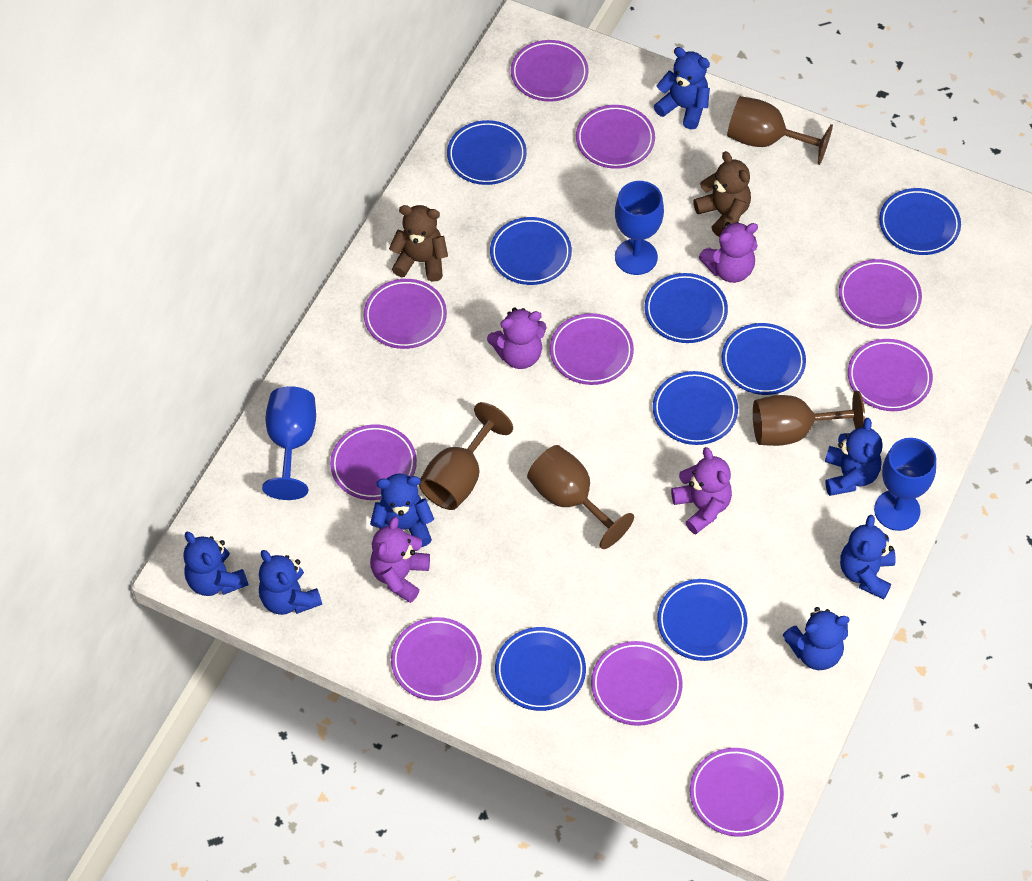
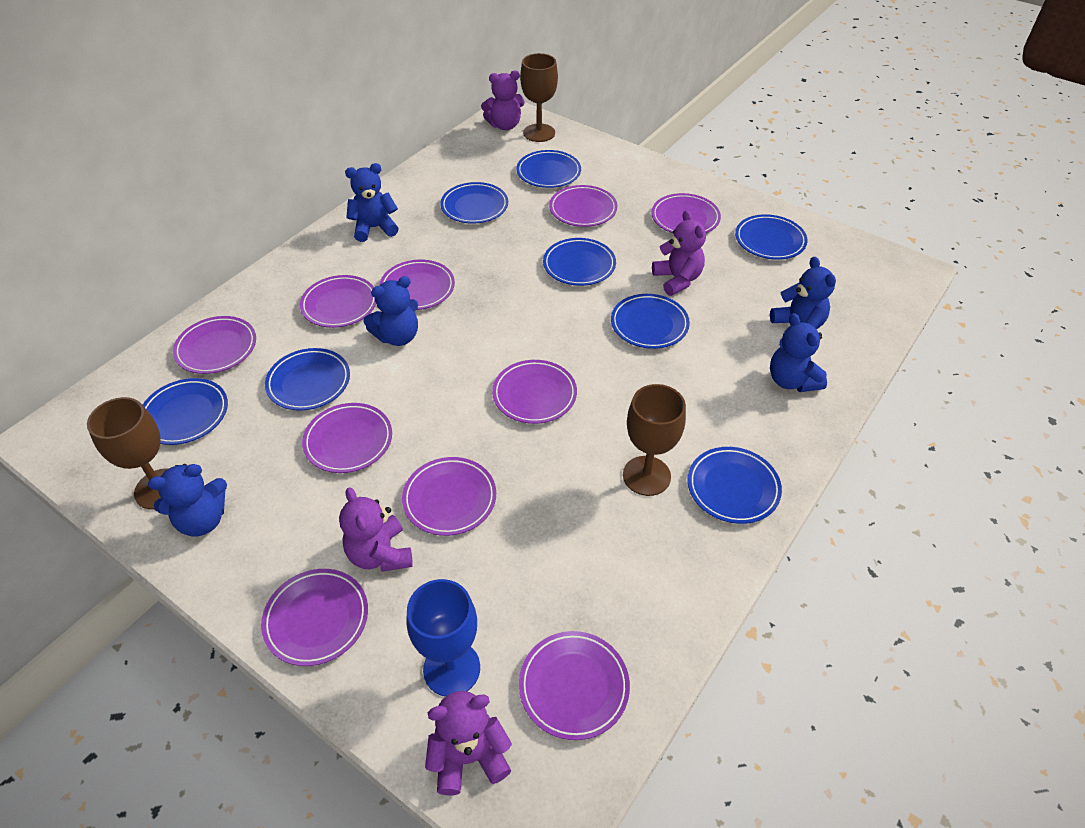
blue goblet: 3 -> 1
blue teddy bear: 7 -> 5
brown goblet: 4 -> 3
brown teddy bear: 2 -> 0

